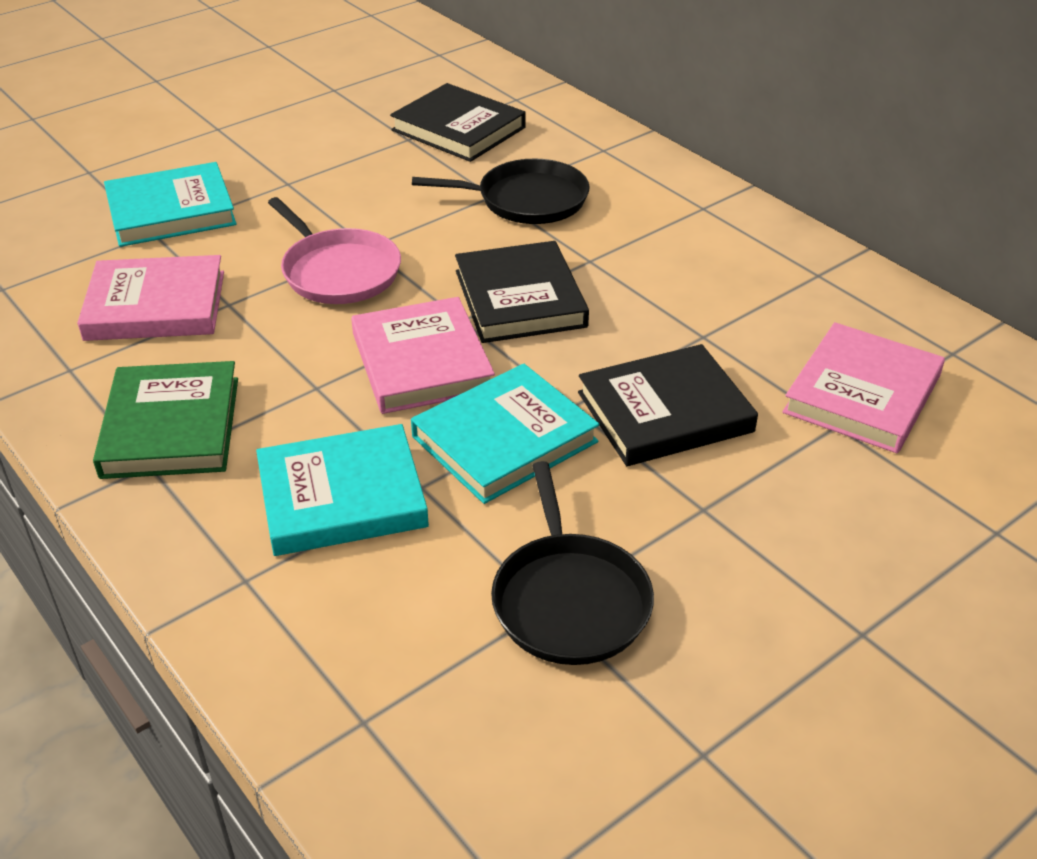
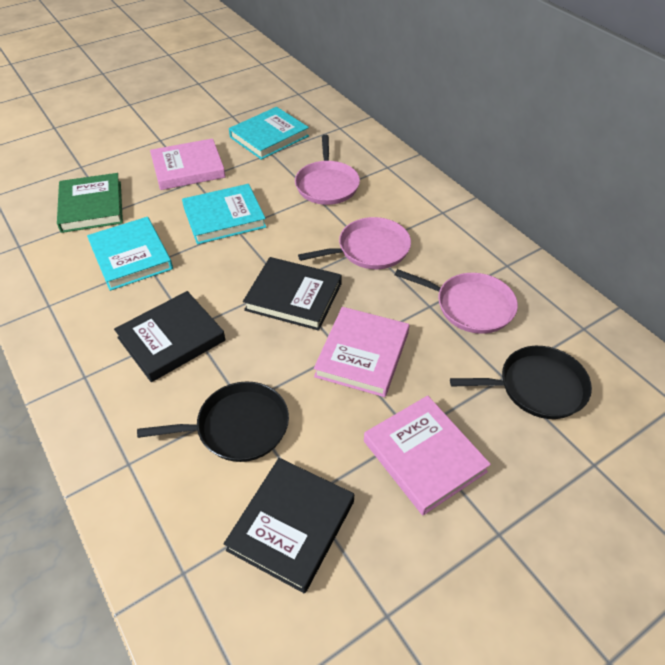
pink pan: 1 -> 3

